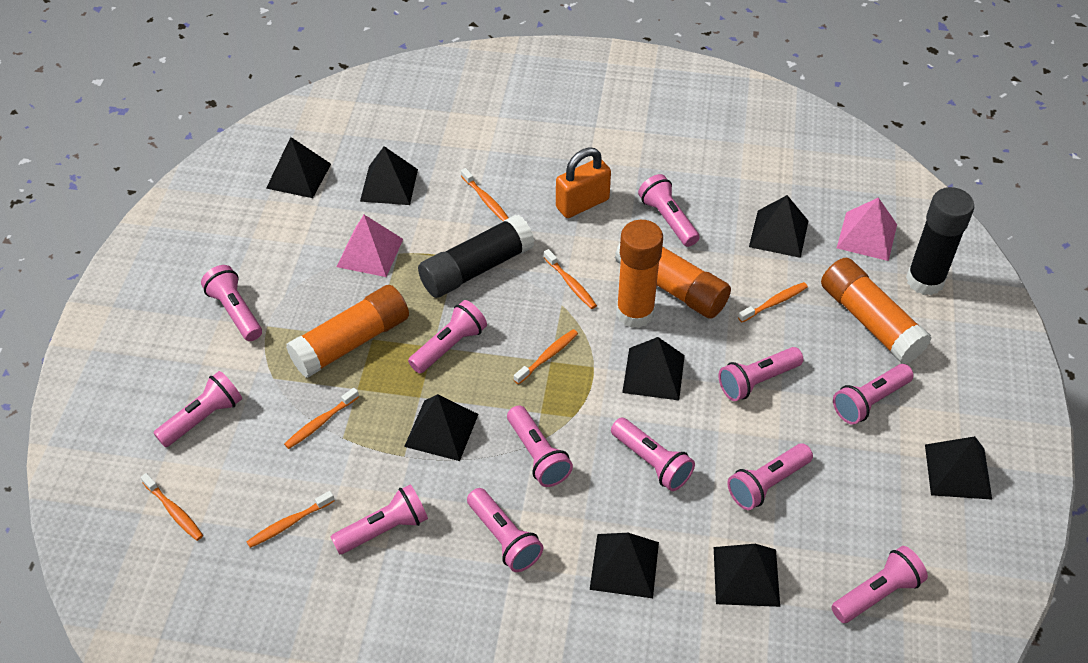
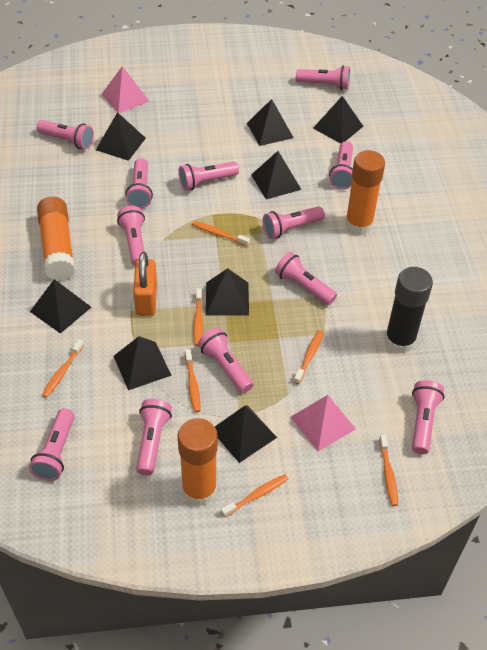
black glue stick: 2 -> 1
orange glue stick: 4 -> 3

